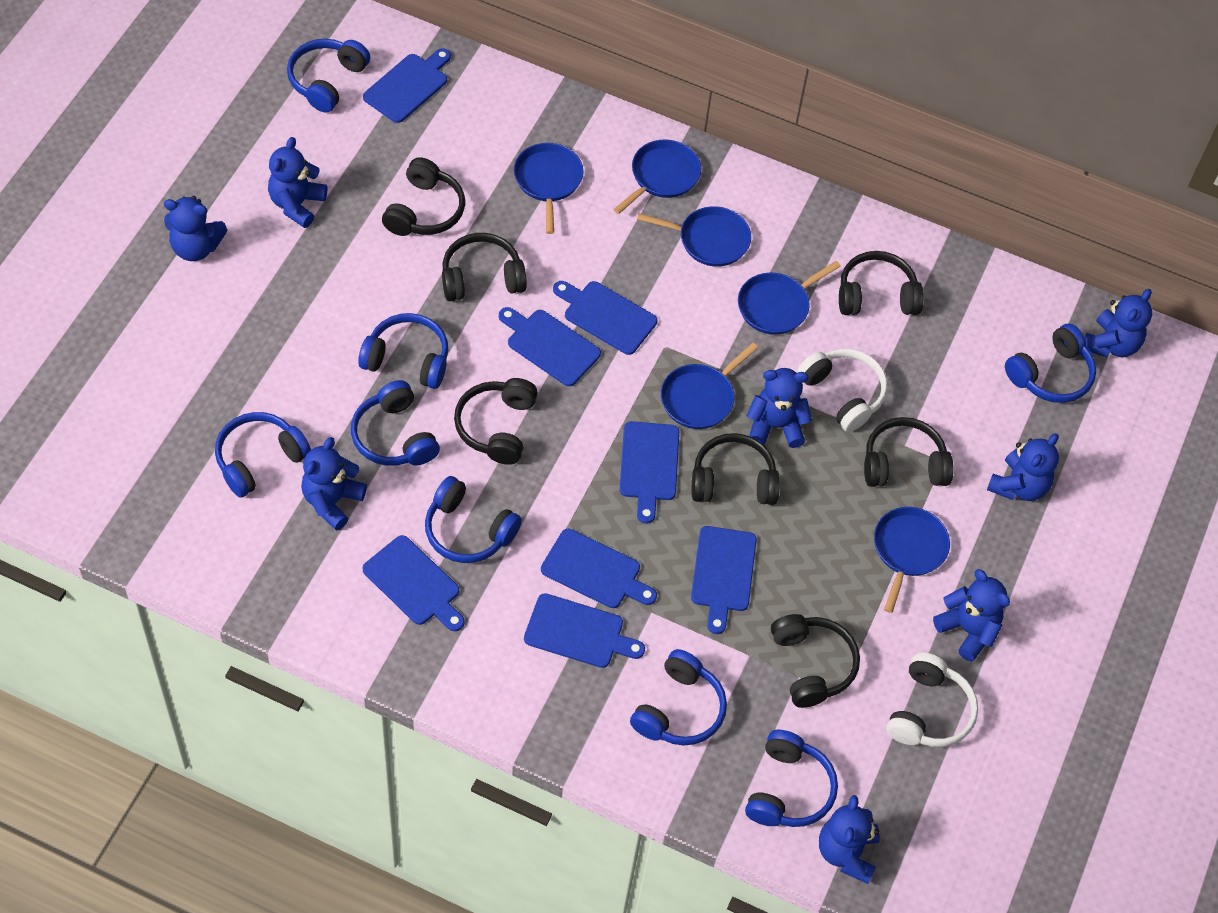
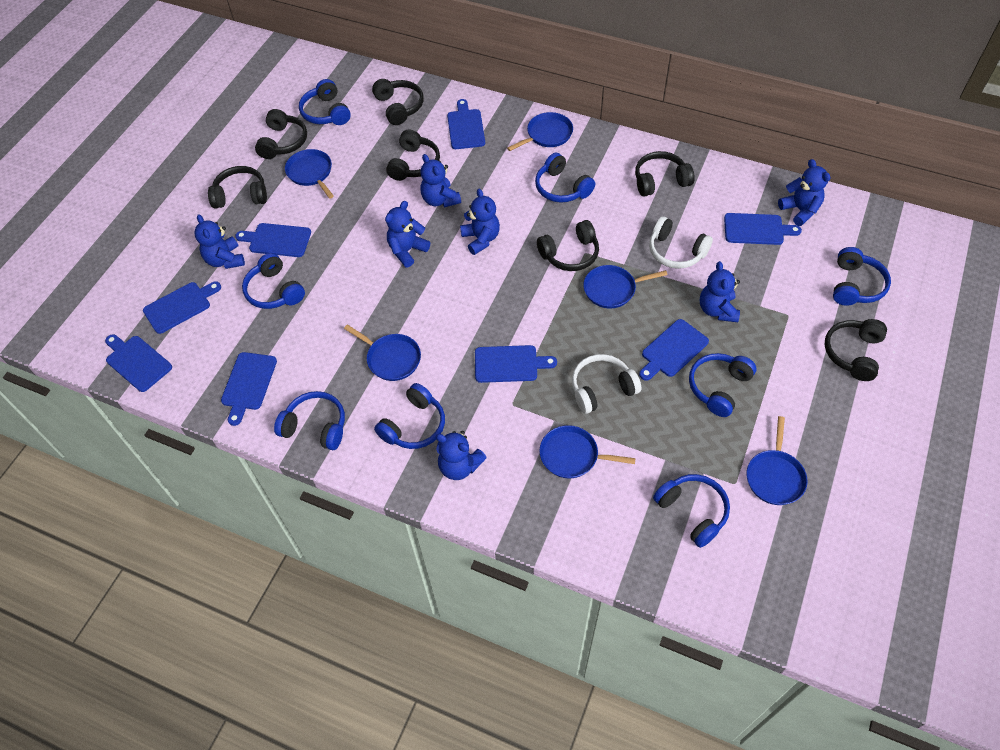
blue teddy bear: 8 -> 7

